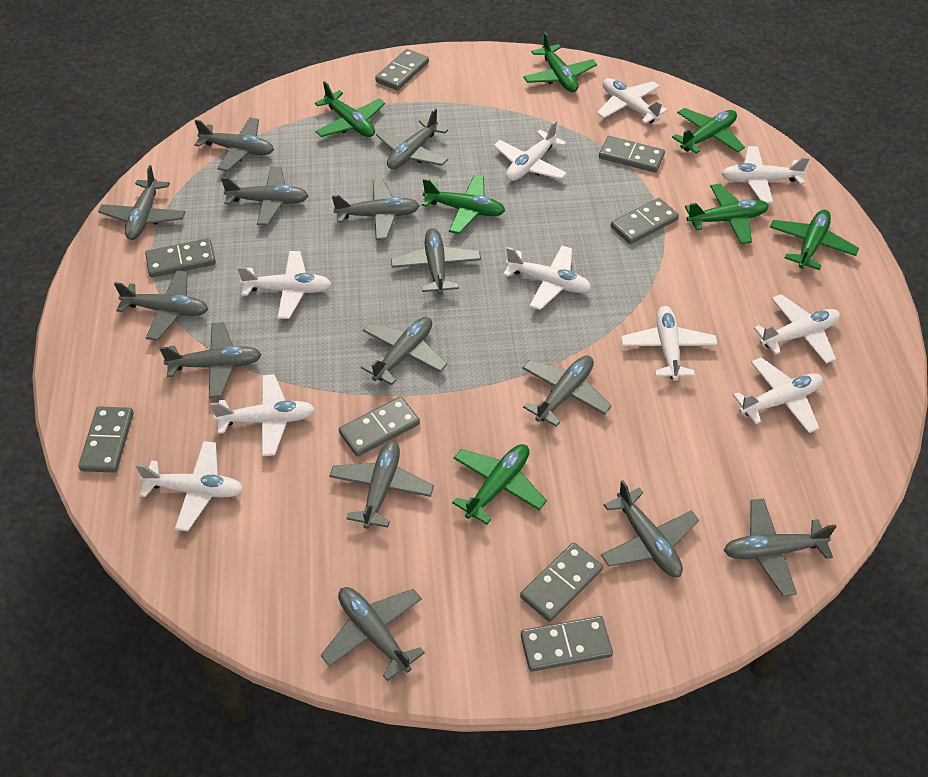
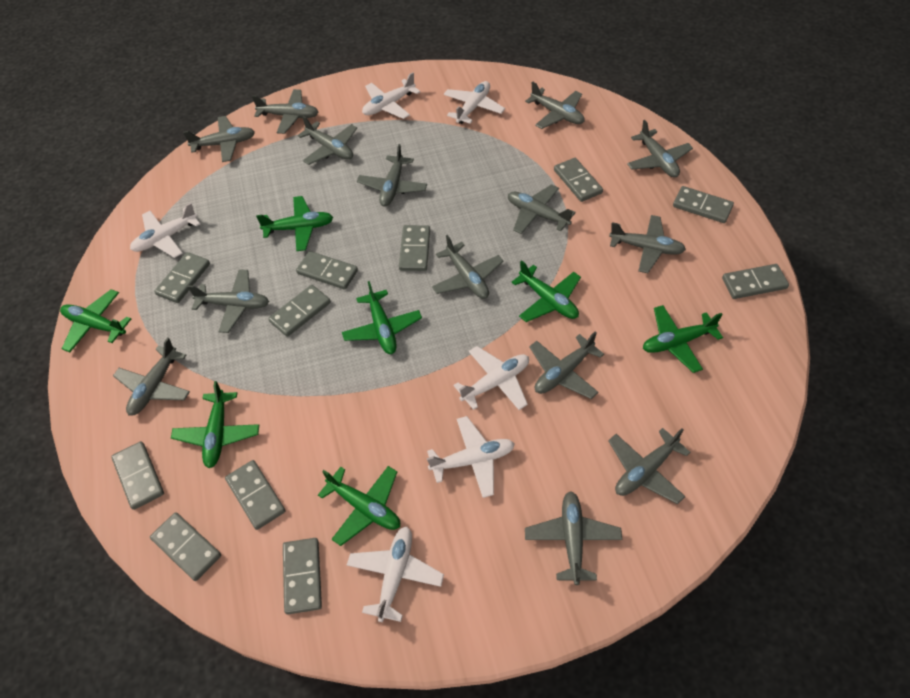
grey domino: 8 -> 11
white plane: 10 -> 6

